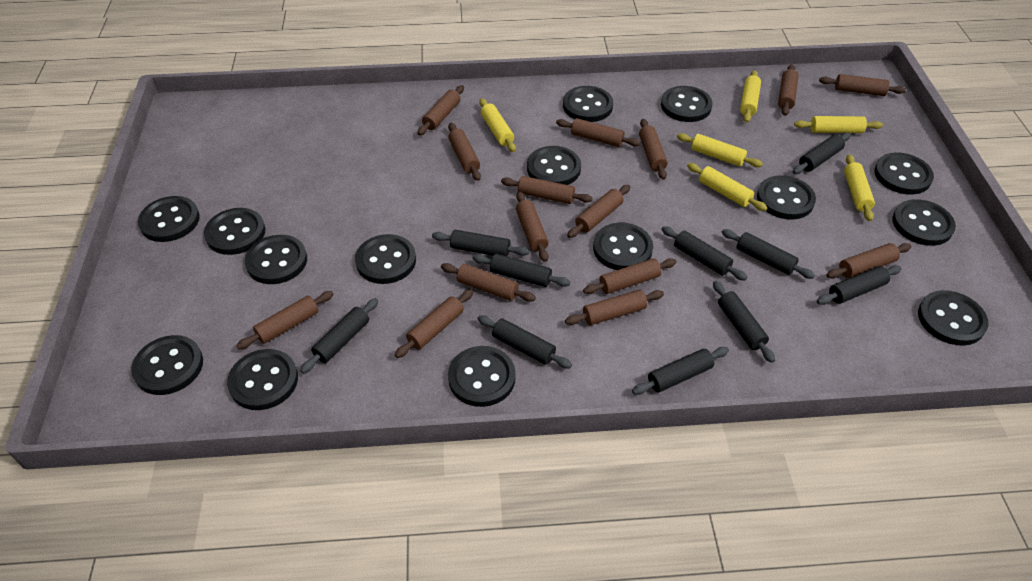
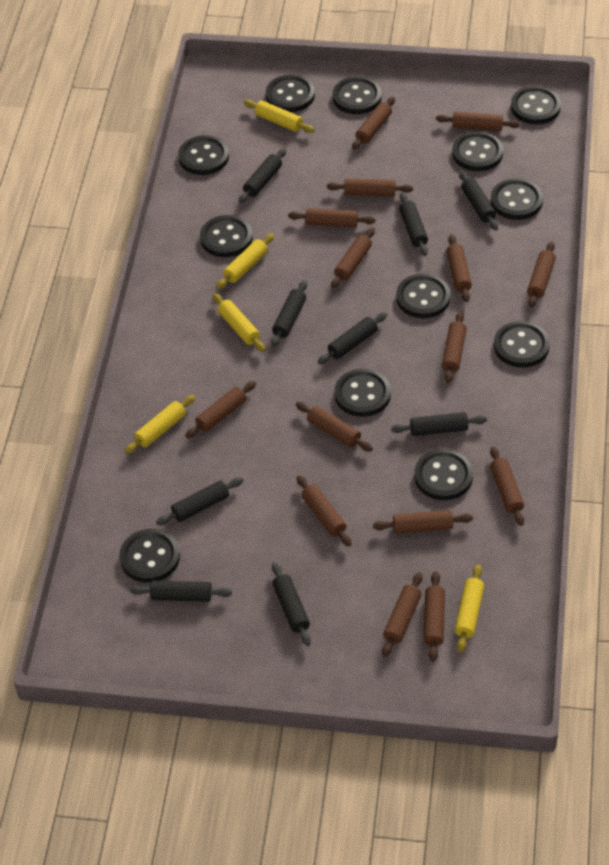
black button: 15 -> 12
black rolling pin: 10 -> 9
yellow rolling pin: 6 -> 5

